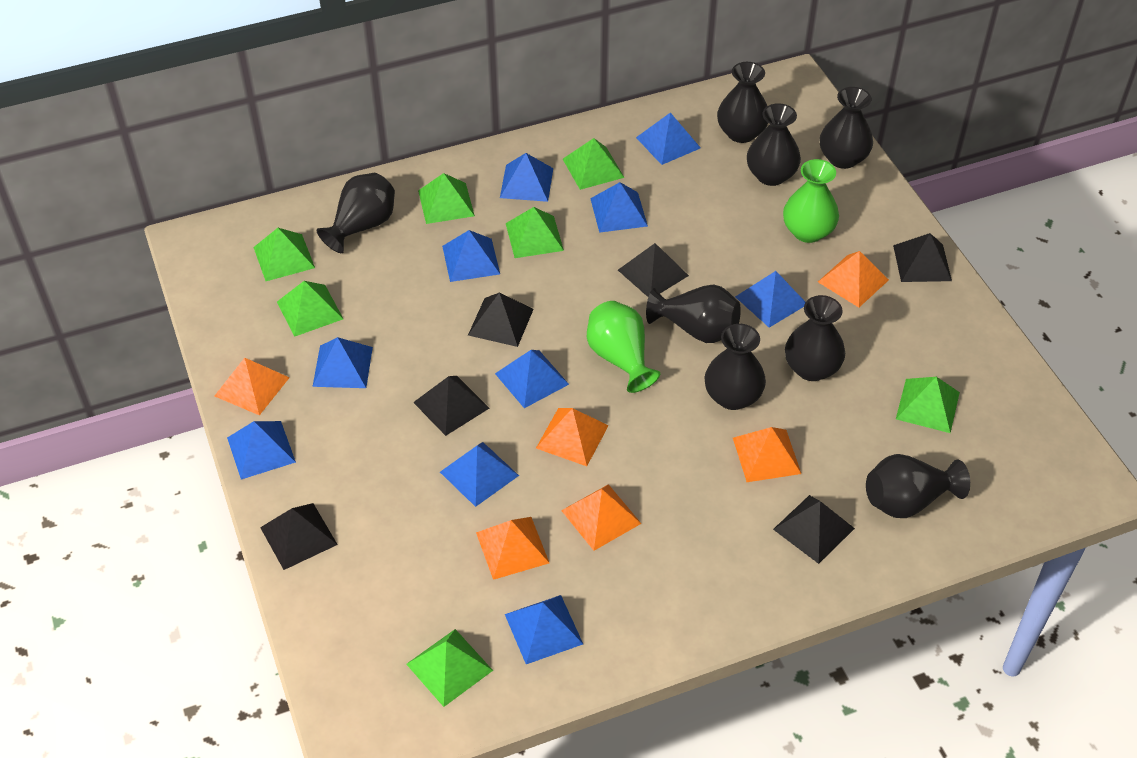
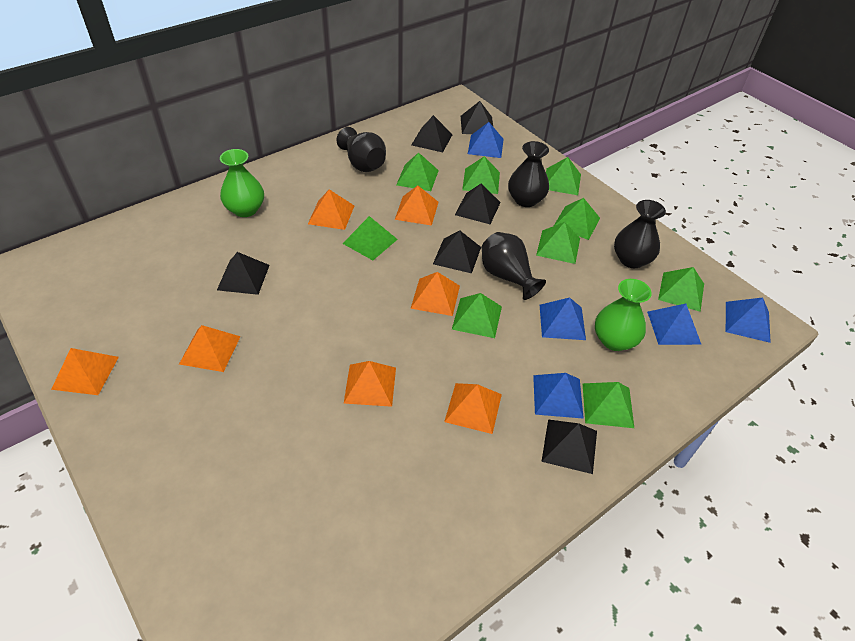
black vase: 8 -> 4
blue pyramid: 10 -> 5
green pyramid: 7 -> 9
orange pyramid: 6 -> 7

